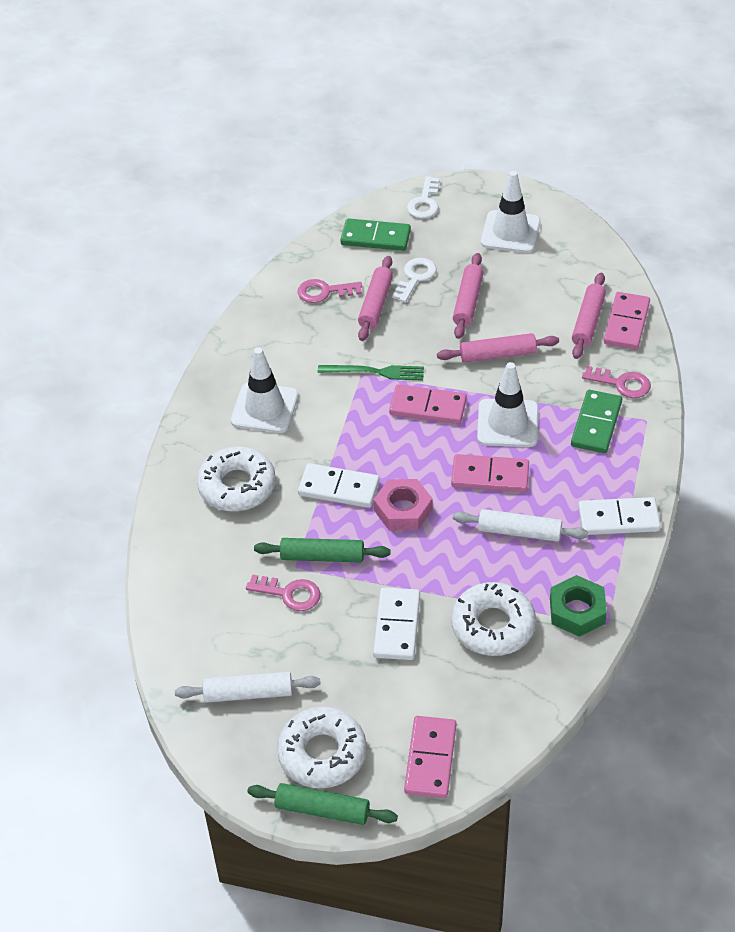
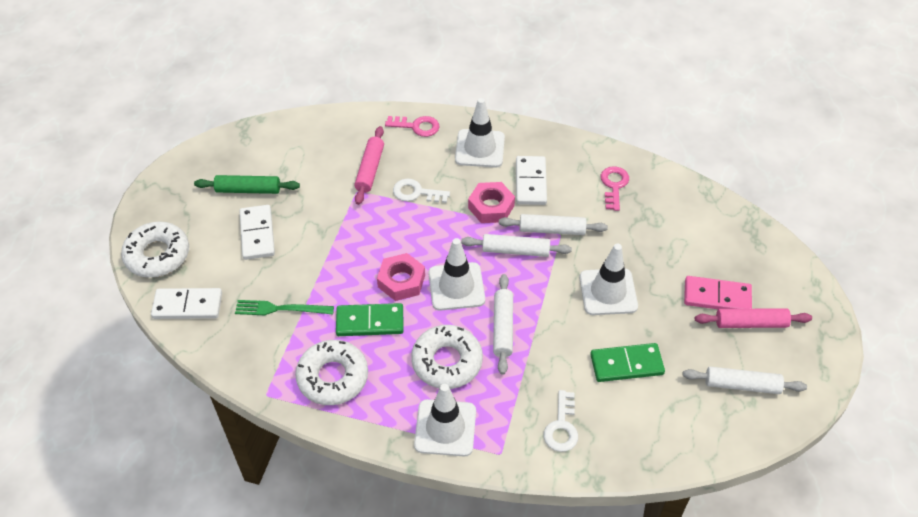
green nut: 1 -> 0
green rolling pin: 2 -> 1
pink domino: 4 -> 1
pink key: 3 -> 2
pink nut: 1 -> 2
pink rolling pin: 4 -> 2
white rolling pin: 2 -> 4
white traffic cone: 3 -> 4

